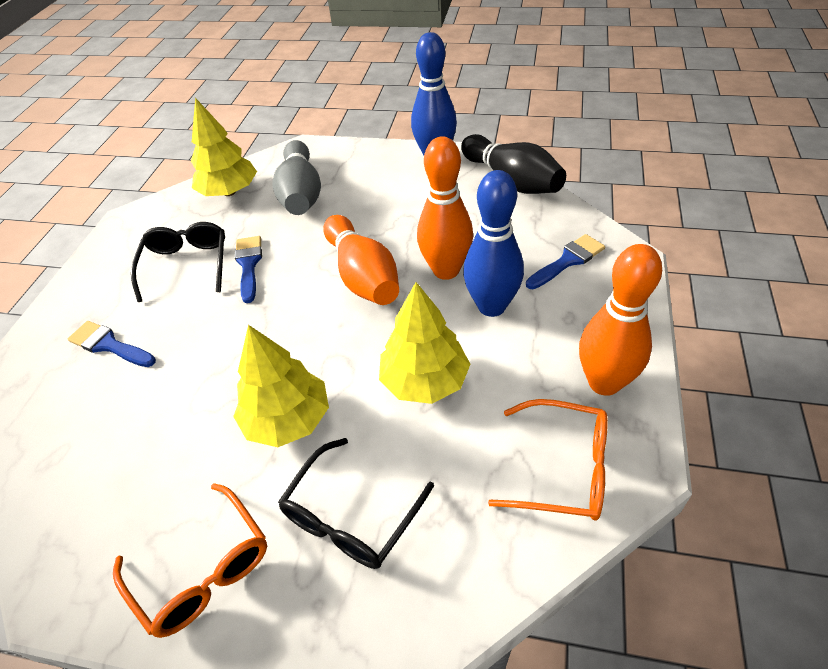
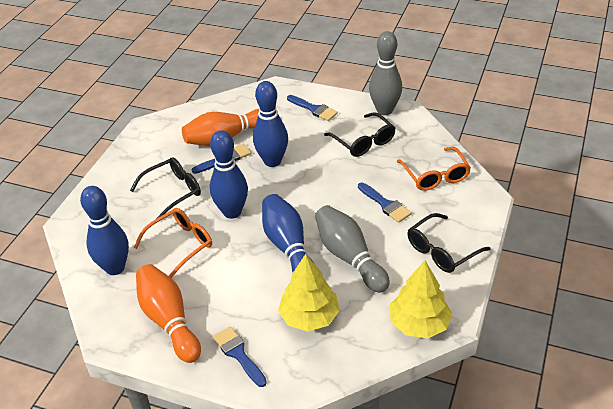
black bowling pin: 1 -> 0
black glasses: 2 -> 3
blue bowling pin: 2 -> 4
blue brush: 3 -> 4
grey bowling pin: 1 -> 2
orange bowling pin: 3 -> 2
yellow tree: 3 -> 2

